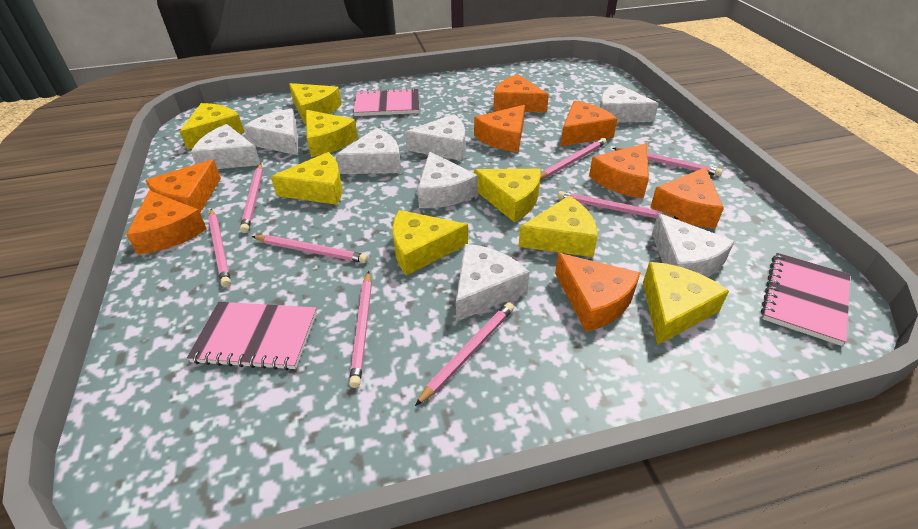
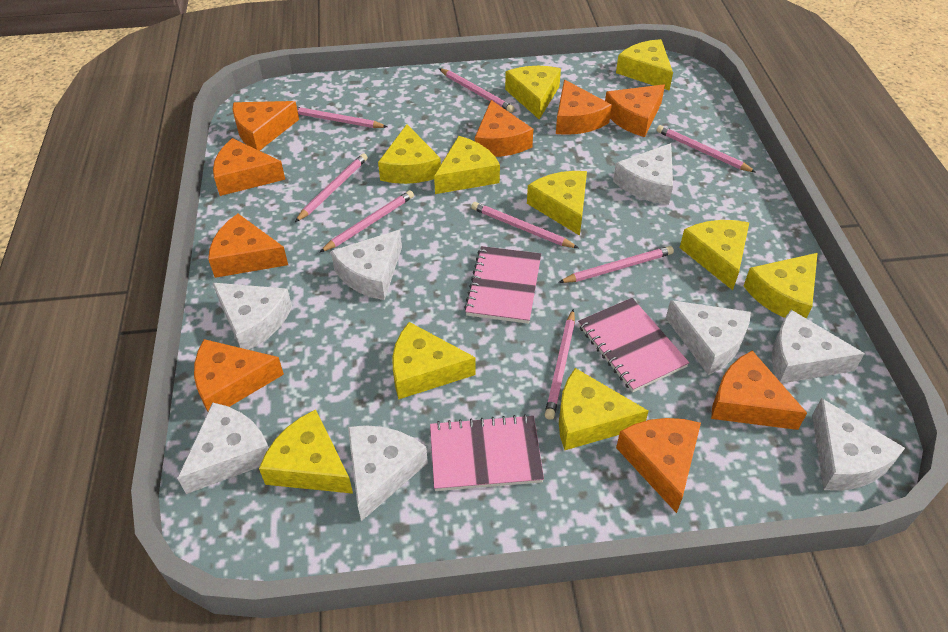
orange cheese: 8 -> 9
yellow cheese: 8 -> 10

